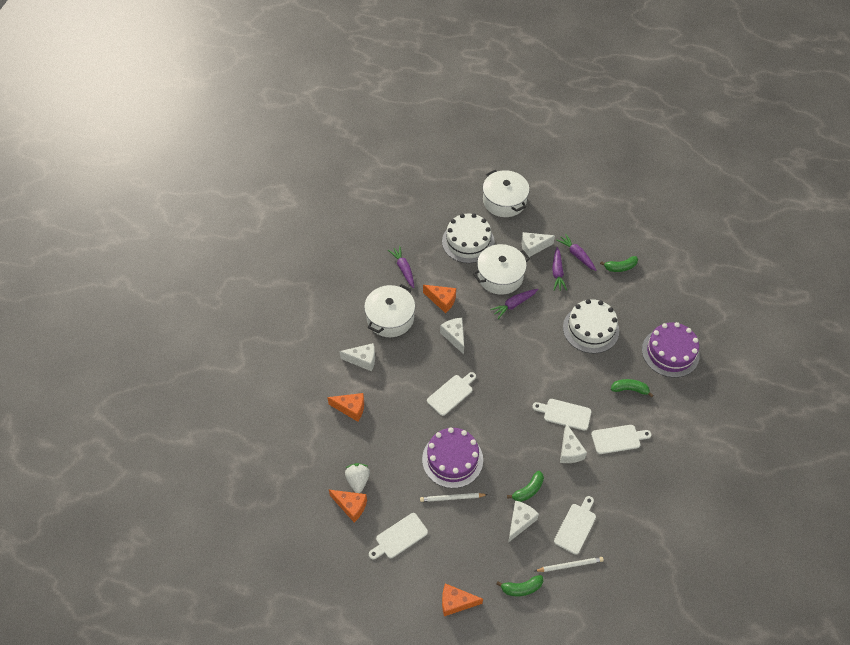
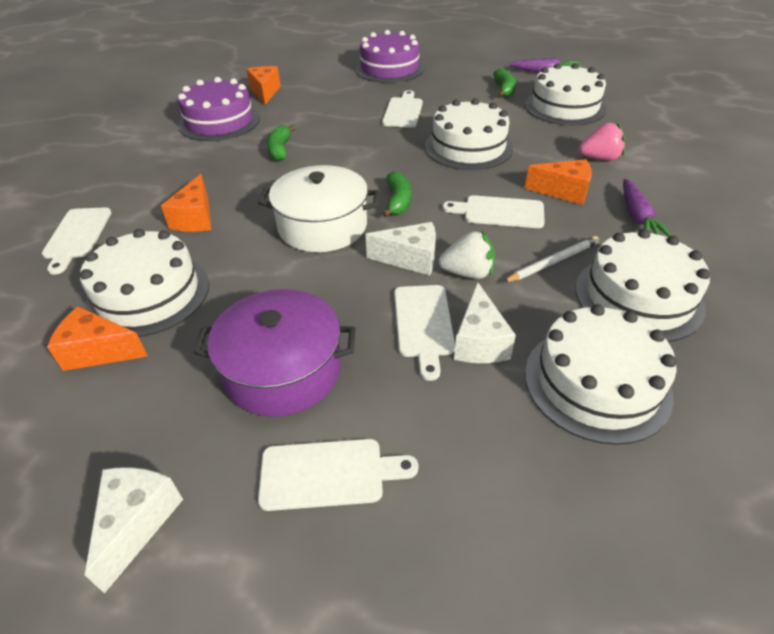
green banana: 4 -> 3
pink strawberry: 0 -> 1
purple carrot: 4 -> 2
purple pot: 0 -> 1
white cake: 2 -> 5
white cheese: 5 -> 3
white pencil: 2 -> 1
white pot: 3 -> 1

